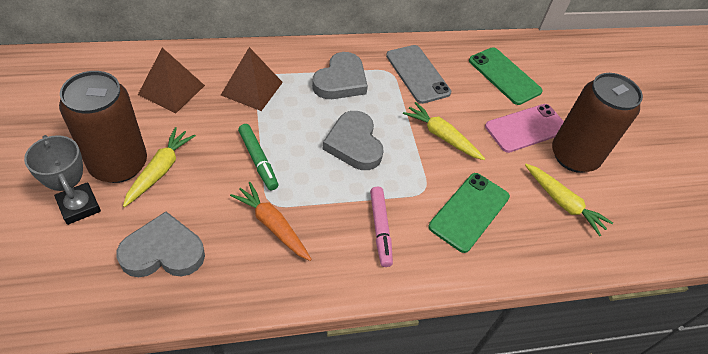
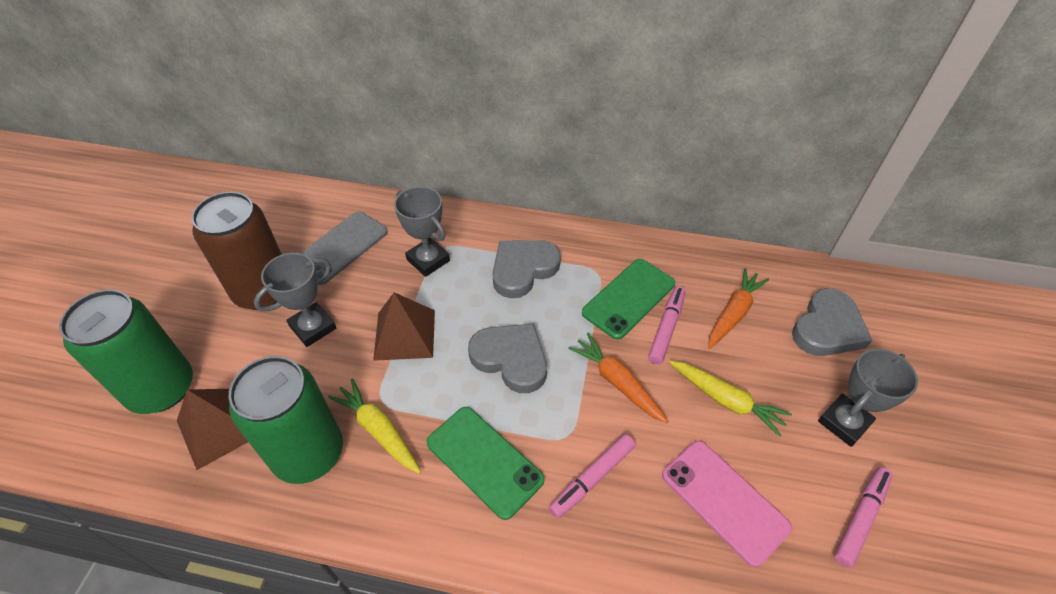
brown can: 2 -> 1
green can: 0 -> 2
green marker: 1 -> 0
grey trophy: 1 -> 3
orange carrot: 1 -> 2
pink marker: 1 -> 3
yellow carrot: 3 -> 2

